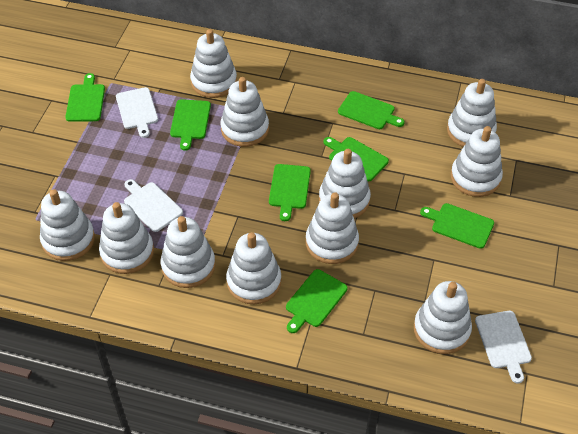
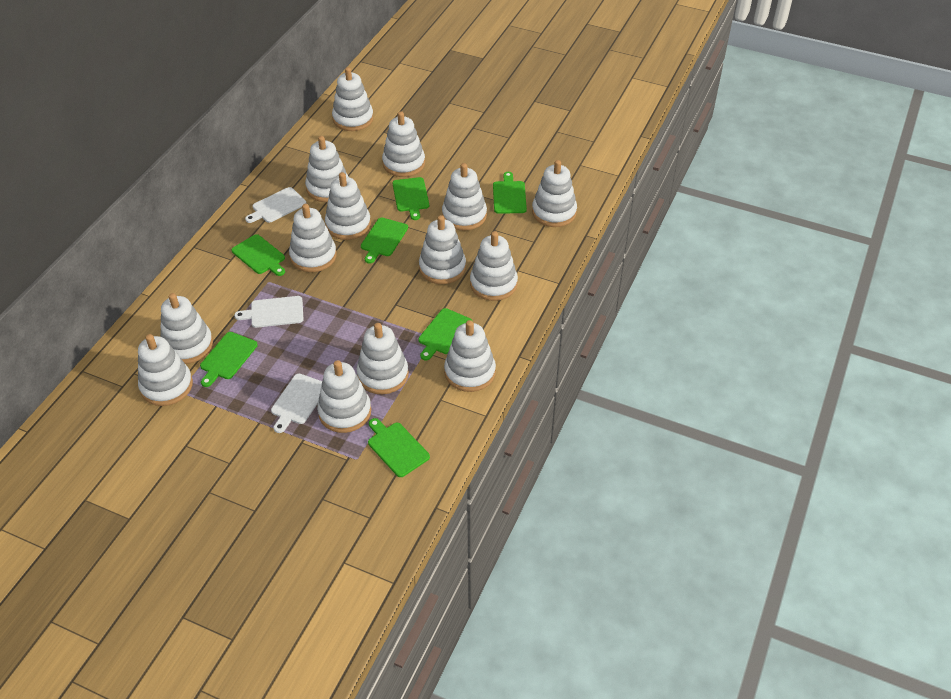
white stacking toy: 11 -> 14

